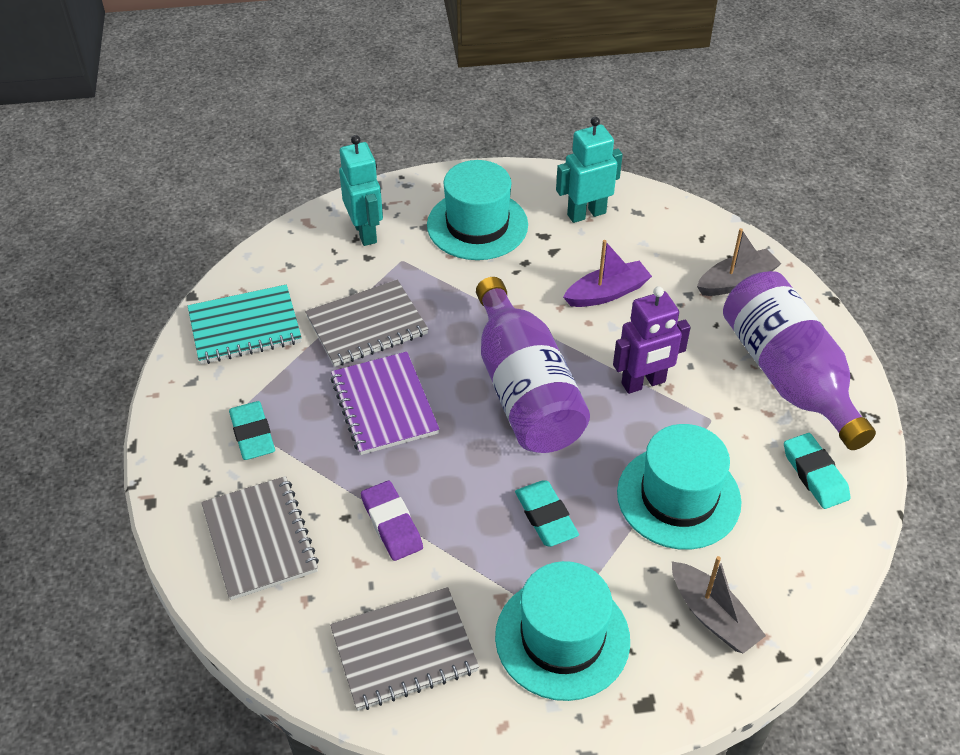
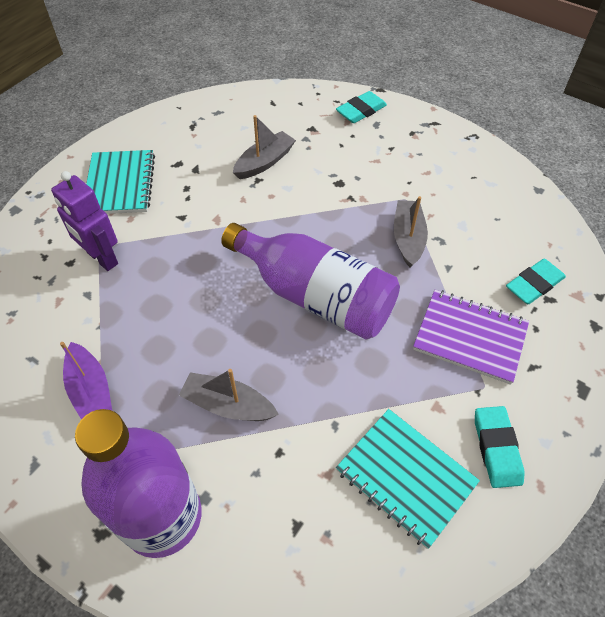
grey boat: 2 -> 3
grey notebook: 3 -> 0
purple eraser: 1 -> 0
turquoise hat: 3 -> 0
turquoise notebook: 1 -> 2
turquoise robot: 2 -> 0

